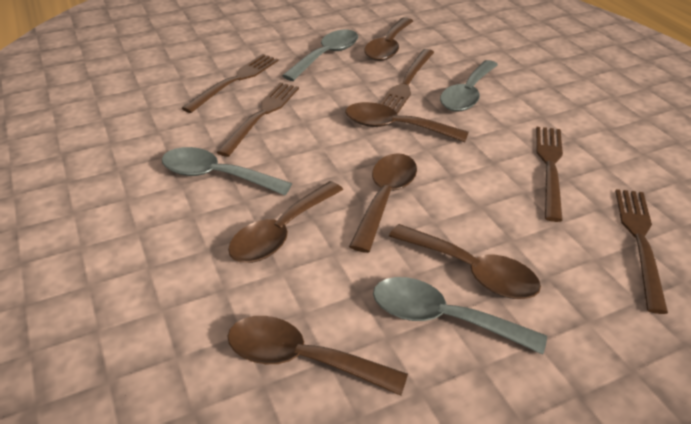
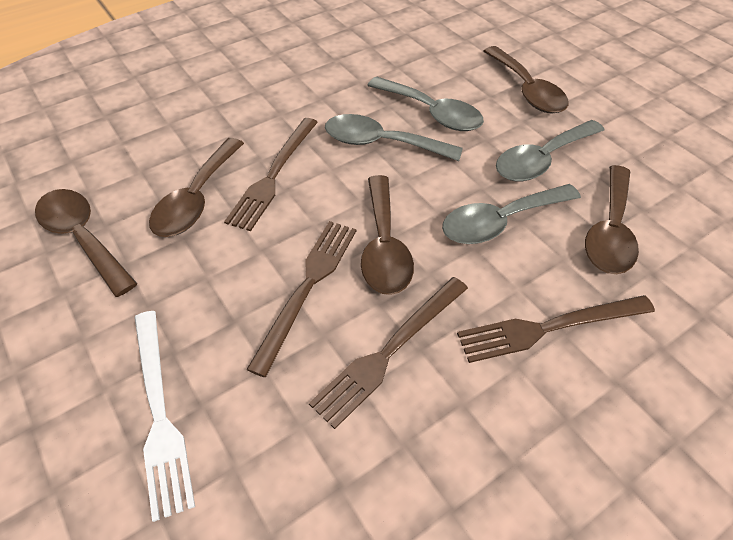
brown fork: 5 -> 4
brown spoon: 6 -> 5
white fork: 0 -> 1

